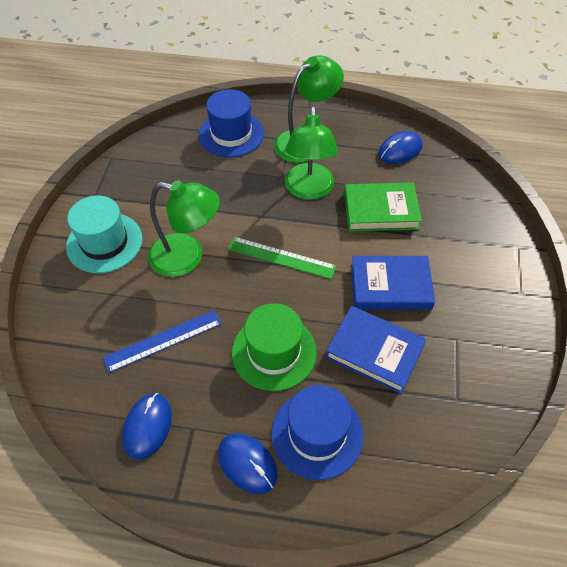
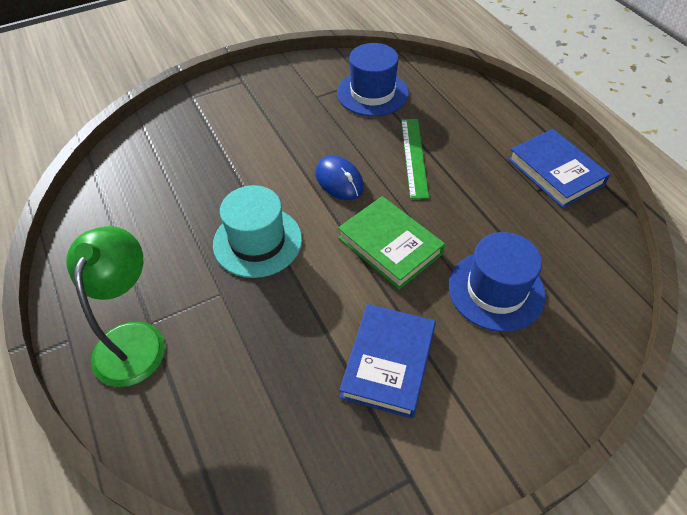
blue mouse: 3 -> 1
blue ruler: 1 -> 0
green hat: 1 -> 0
green lamp: 3 -> 1

